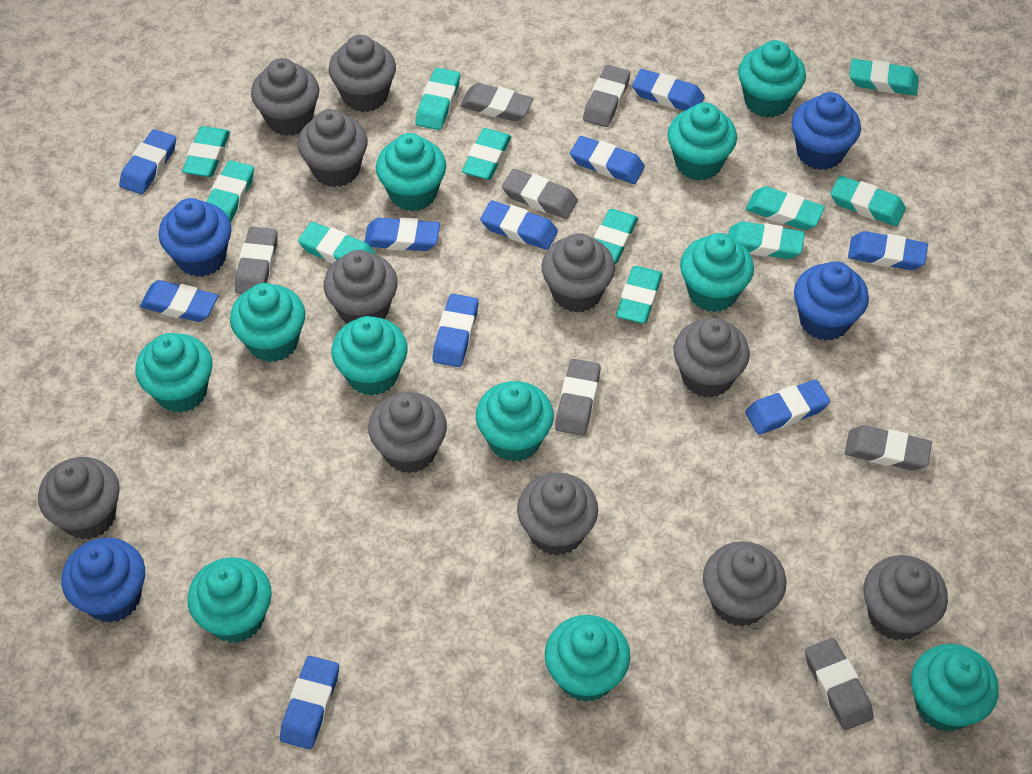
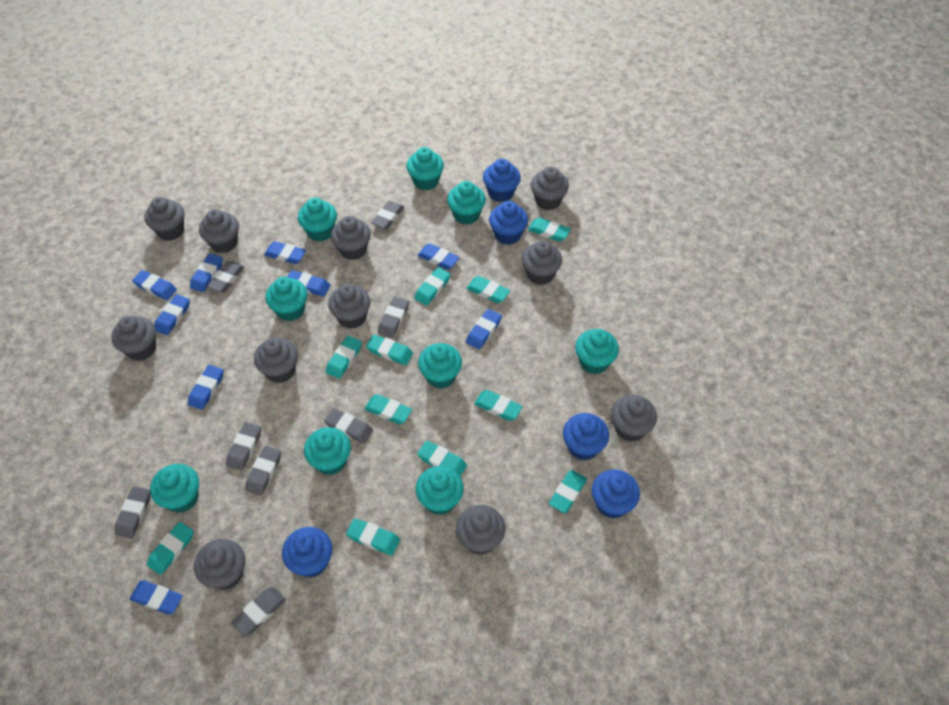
blue cupcake: 4 -> 5
blue eraser: 10 -> 9
grey eraser: 7 -> 8
turquoise cupcake: 11 -> 9

